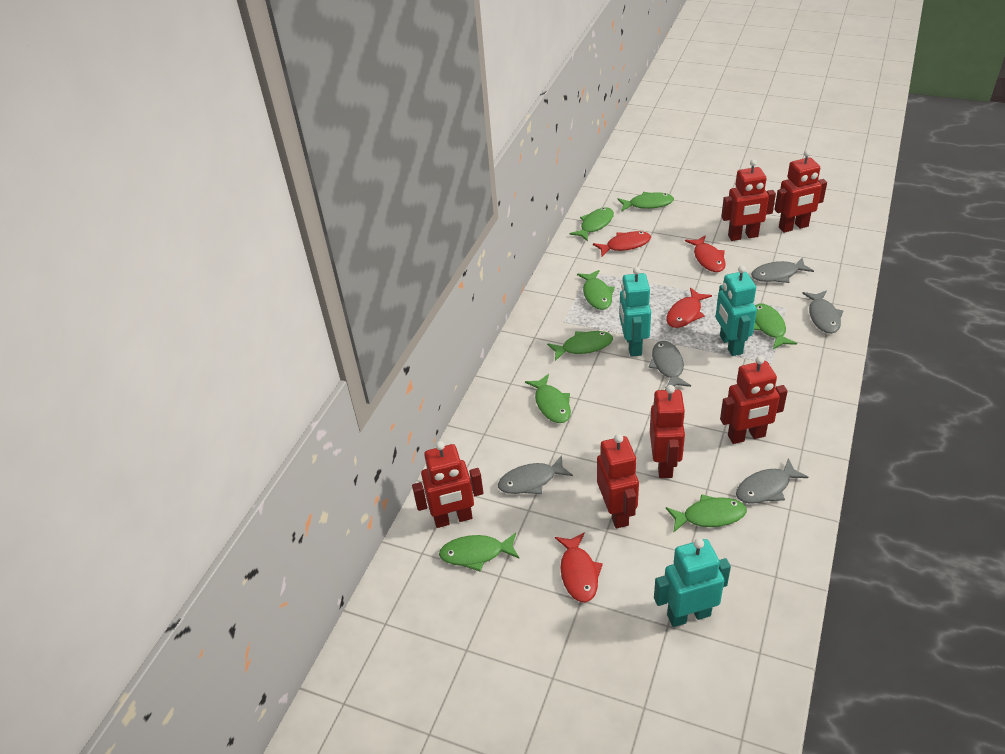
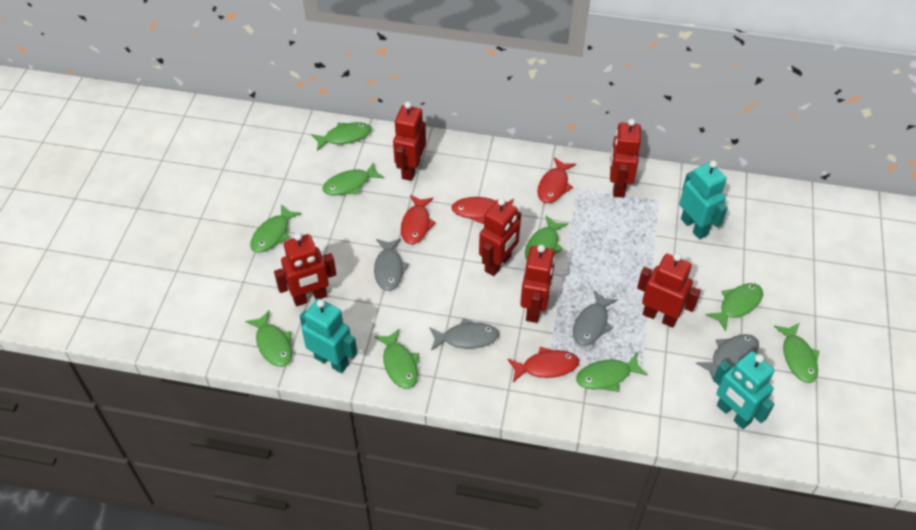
green fish: 8 -> 9
grey fish: 5 -> 4

